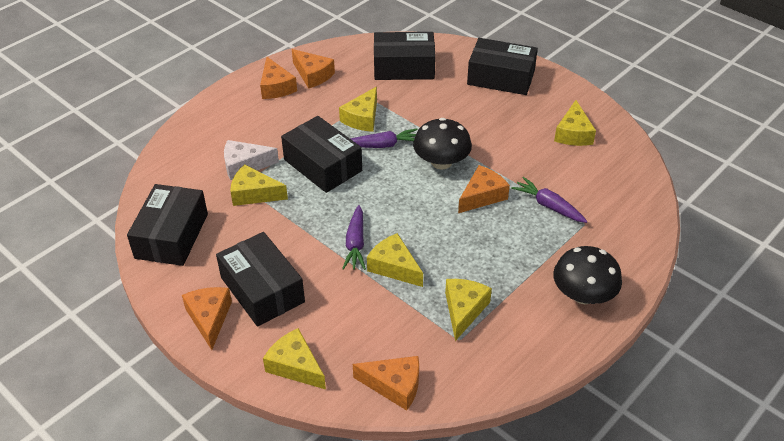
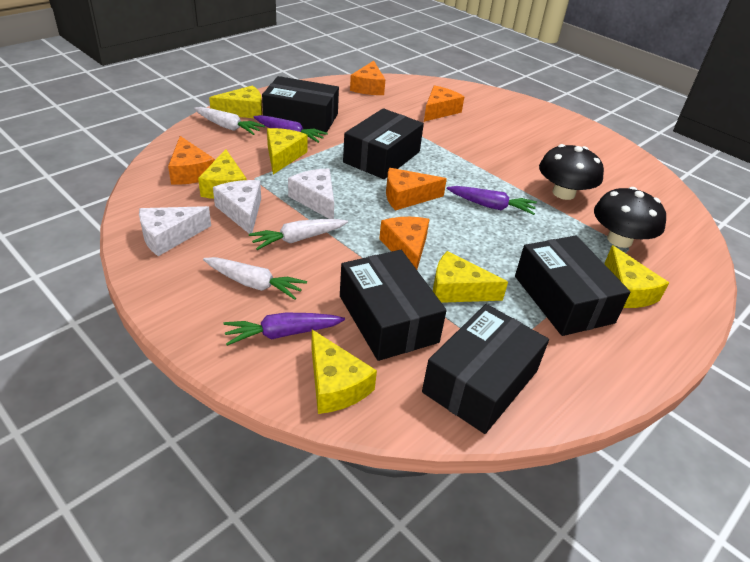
white carrot: 0 -> 3
white cheese: 1 -> 3

